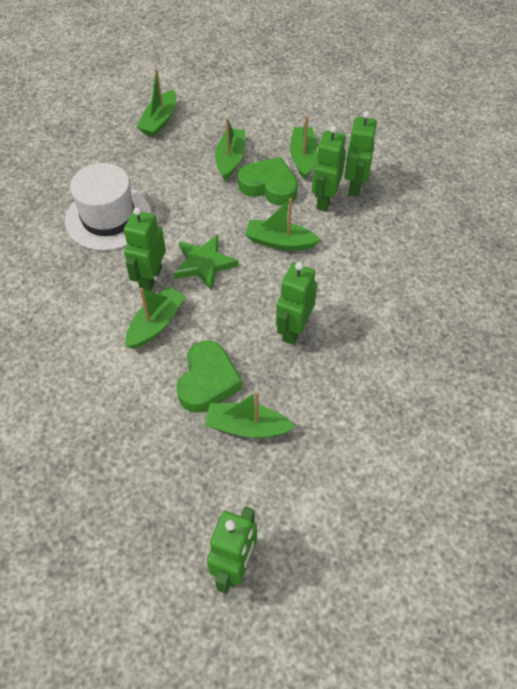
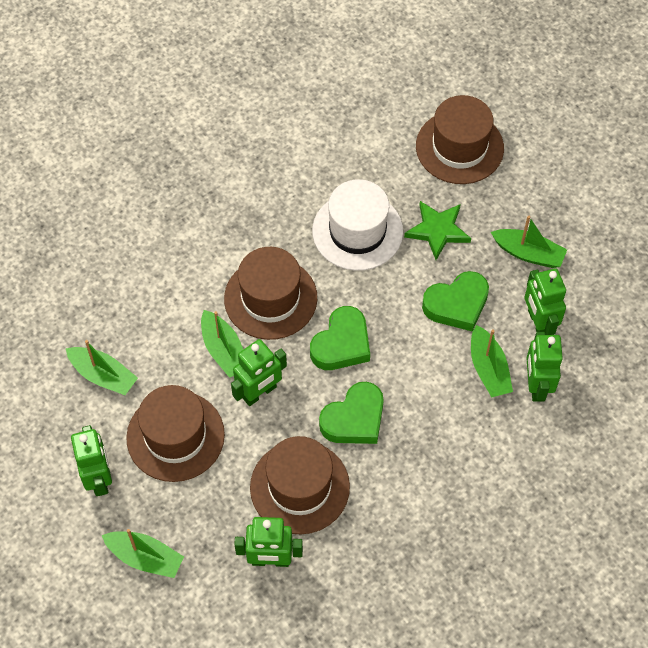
brown hat: 0 -> 4
green boat: 6 -> 5
green heart: 2 -> 3

